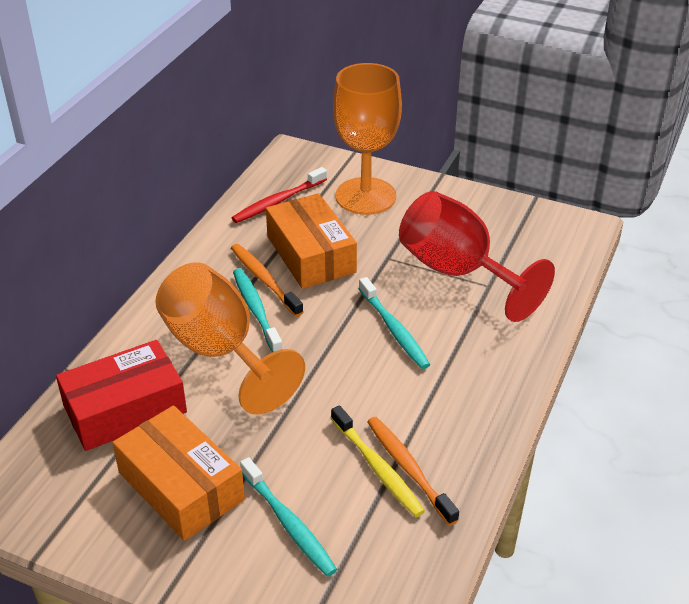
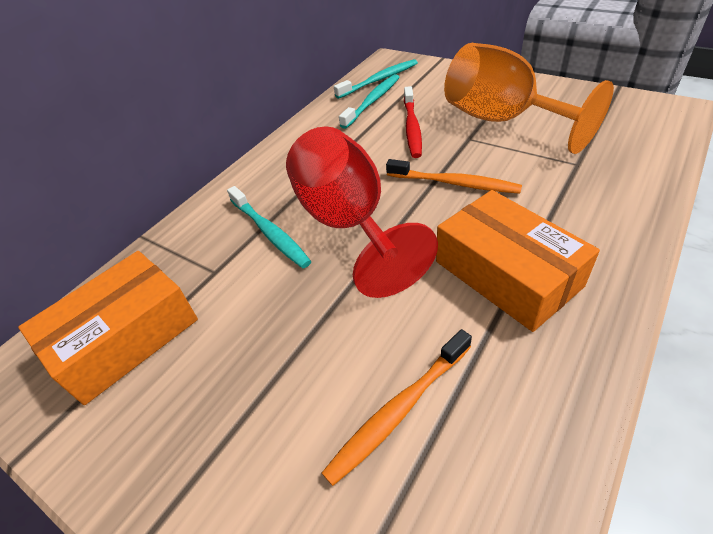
orange goblet: 2 -> 1
red box: 1 -> 0
yellow toothbrush: 1 -> 0

